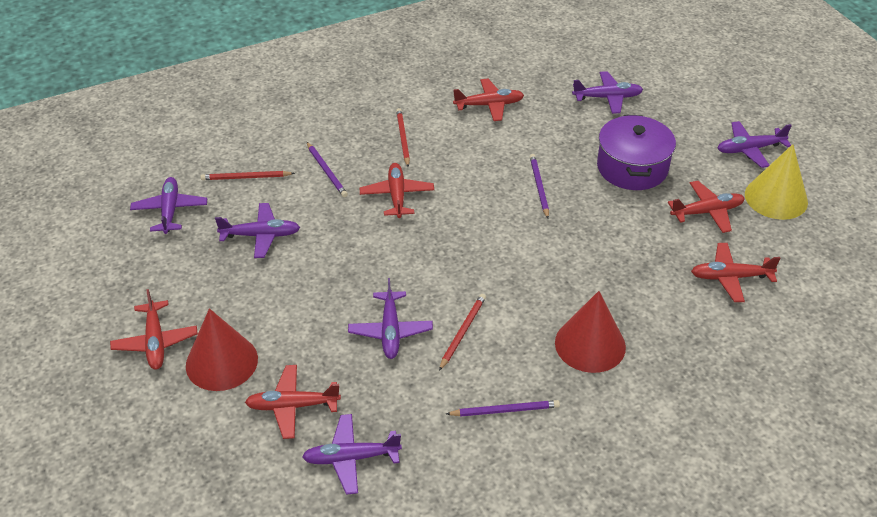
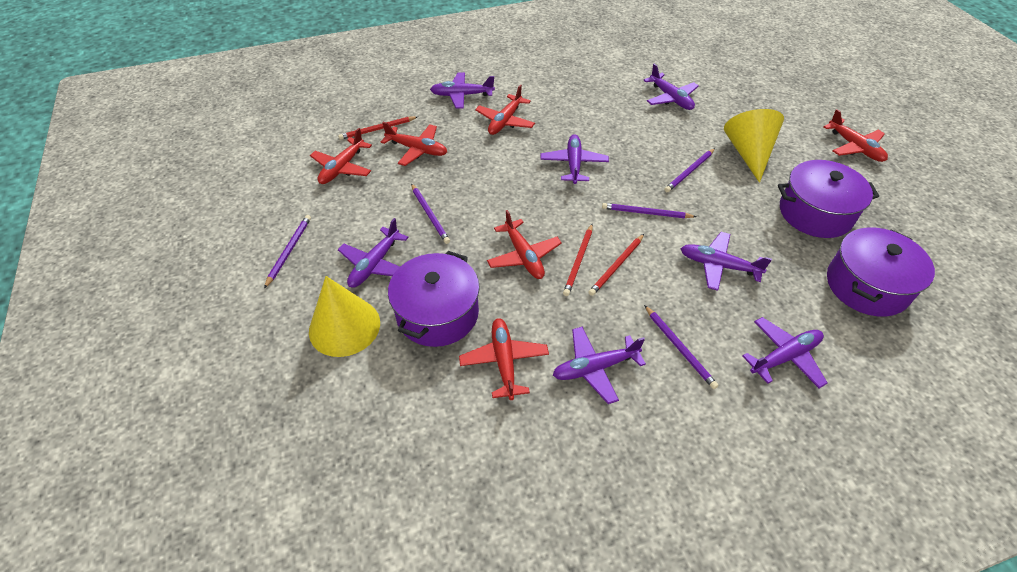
purple pencil: 3 -> 5
purple plane: 6 -> 7
purple pot: 1 -> 3
red cone: 2 -> 0
yellow cone: 1 -> 2

